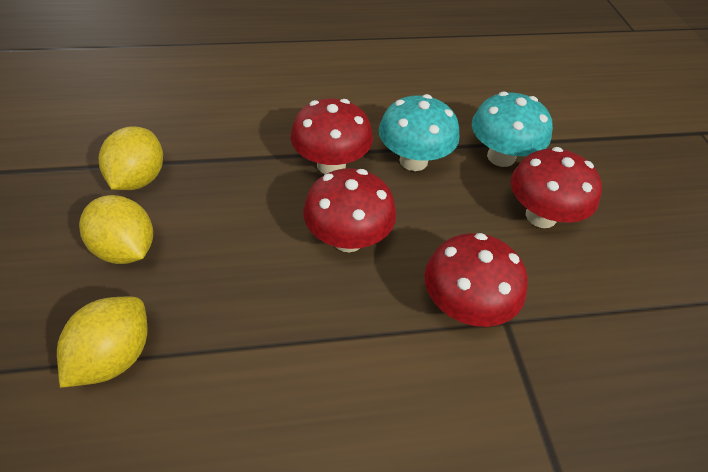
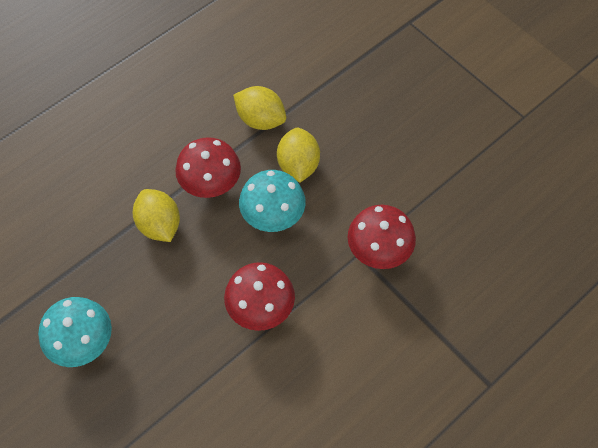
red mushroom: 4 -> 3

